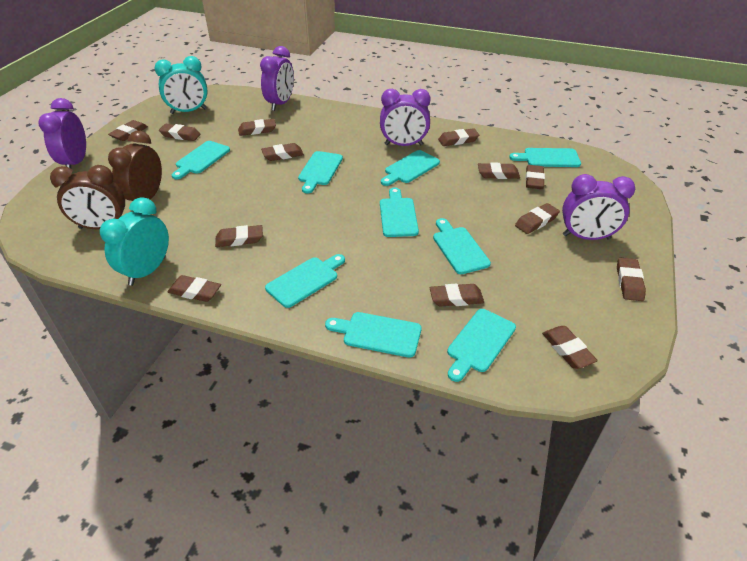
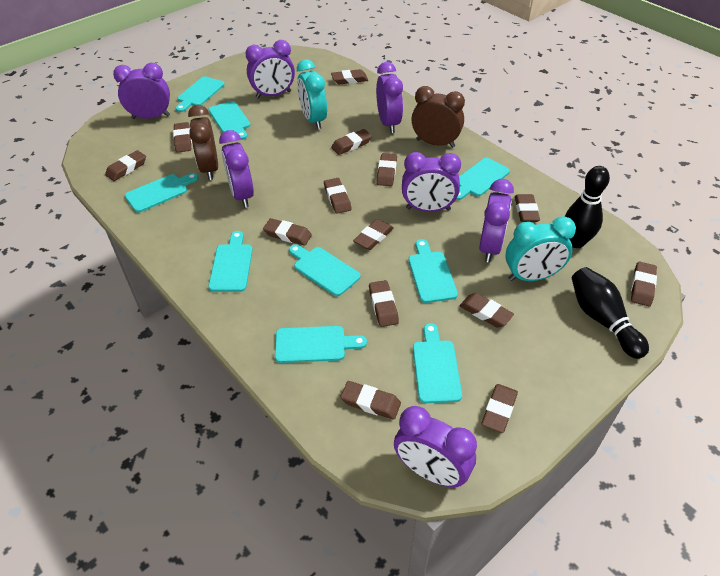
black bowling pin: 0 -> 2
brown eraser: 13 -> 14
purple clock: 4 -> 7

